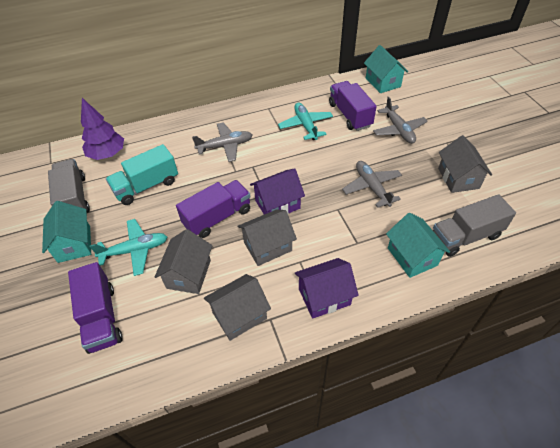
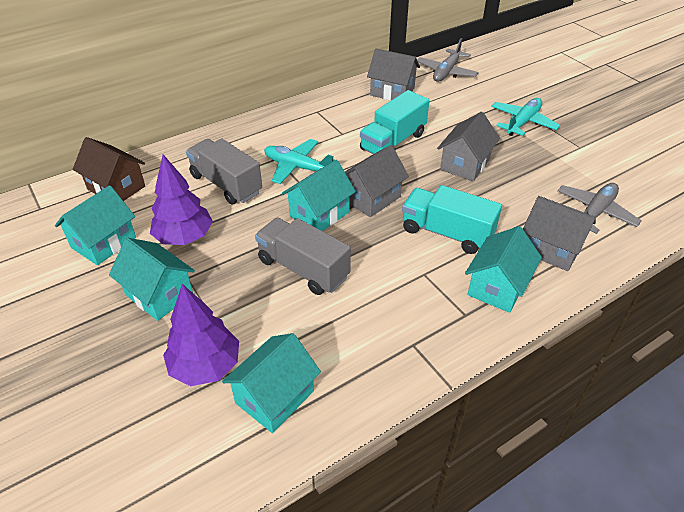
brown house: 0 -> 1
grey plane: 3 -> 2
purple house: 2 -> 0
purple tree: 1 -> 2
purple truck: 3 -> 0
turquoise house: 3 -> 5
turquoise truck: 1 -> 2

